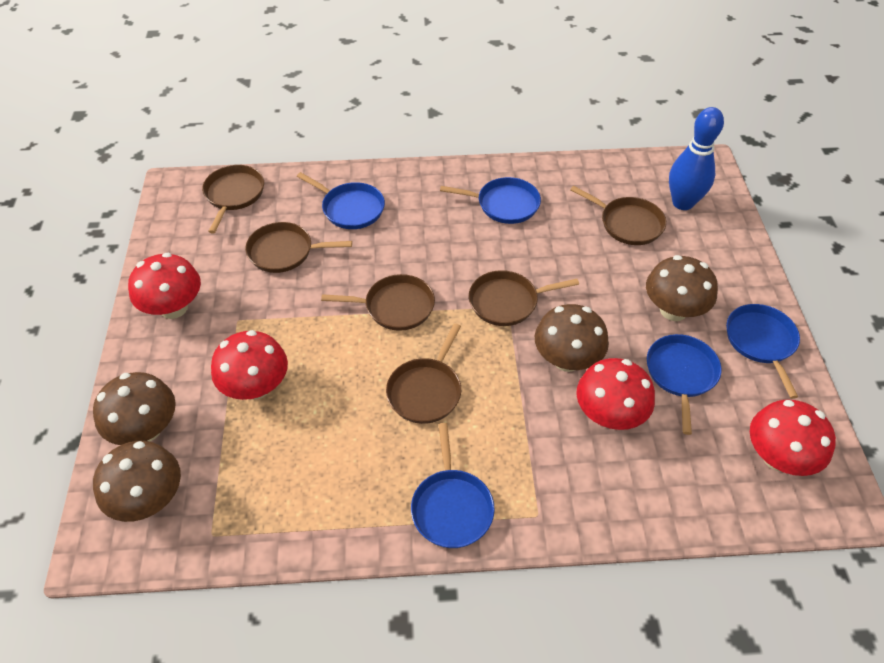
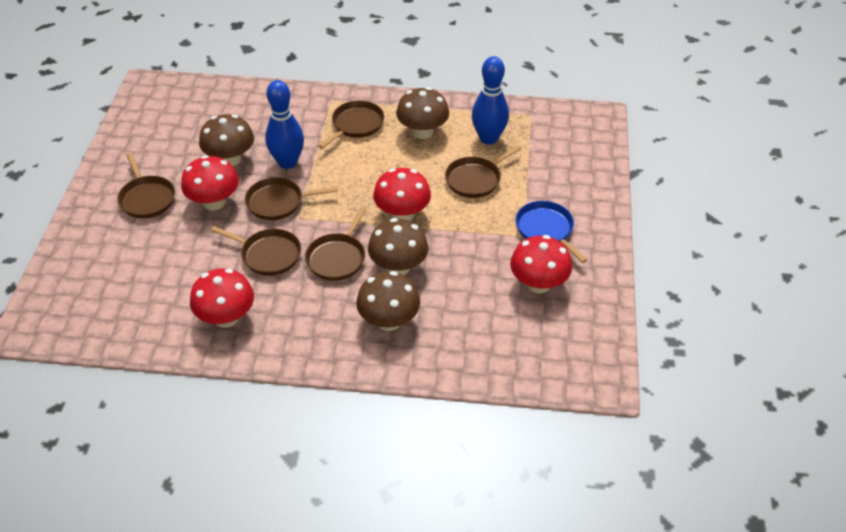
blue bowling pin: 1 -> 2
blue pan: 5 -> 1

